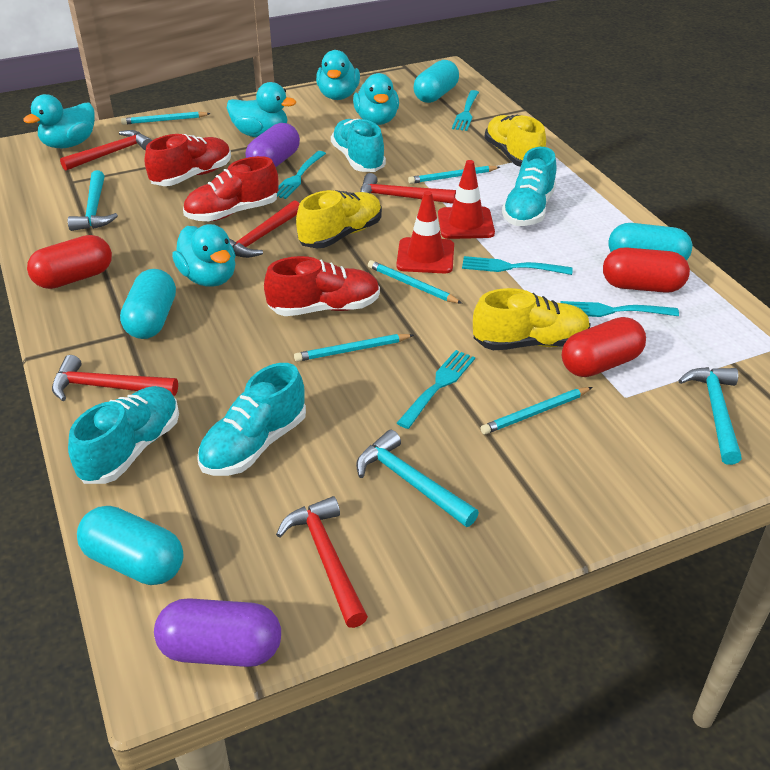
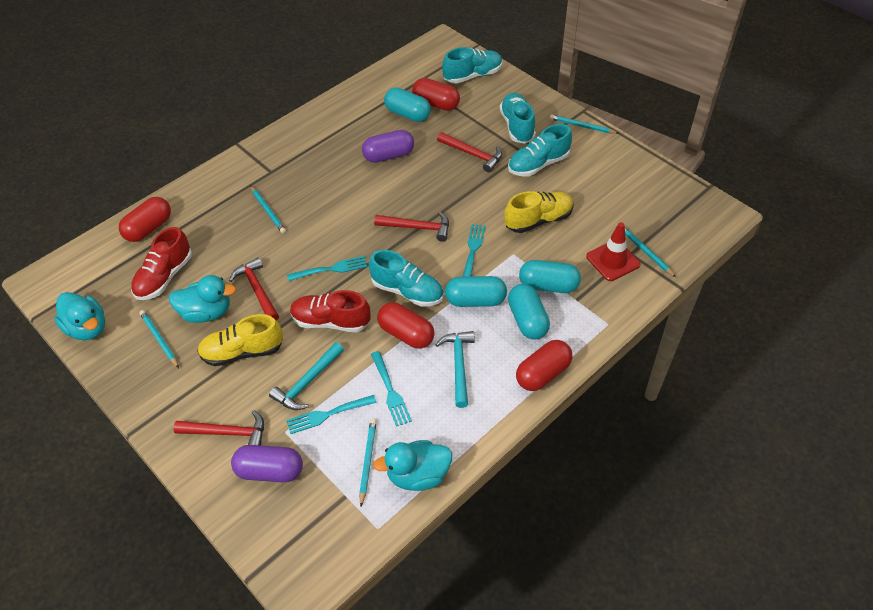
red capsule: 3 -> 4
red hammer: 5 -> 4
red shoe: 3 -> 2
red traffic cone: 2 -> 1
turquoise duck: 5 -> 3
turquoise fork: 5 -> 4
turquoise hammer: 3 -> 2
yellow shoe: 3 -> 2

